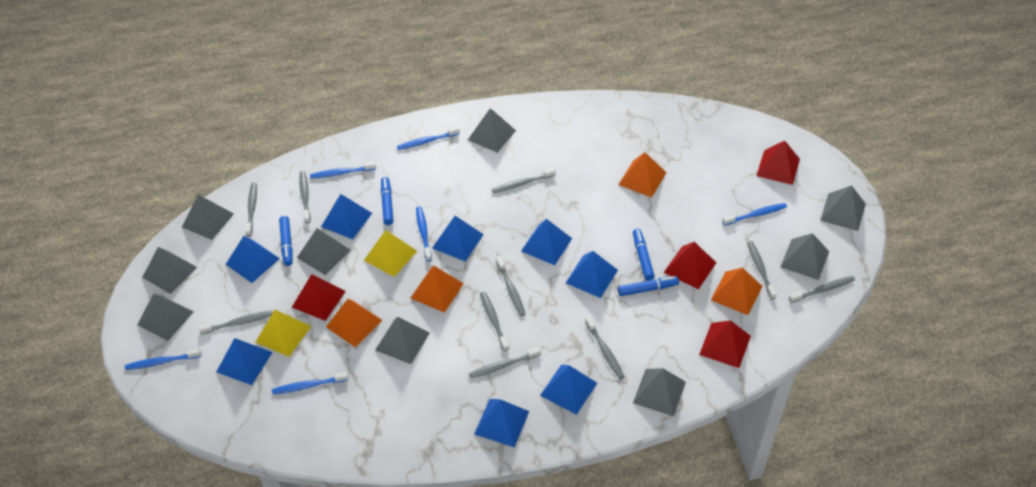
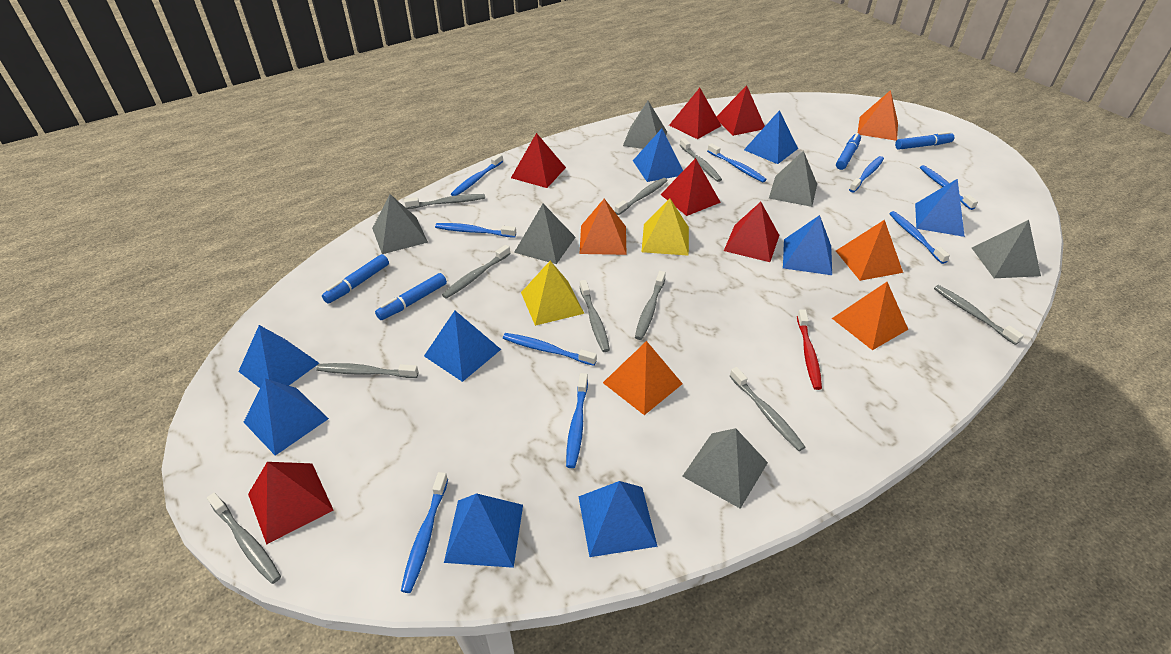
blue pyramid: 8 -> 9
blue toothbrush: 6 -> 9
grey pyramid: 9 -> 6
orange pyramid: 4 -> 5
red pyramid: 4 -> 6
red toothbrush: 0 -> 1

